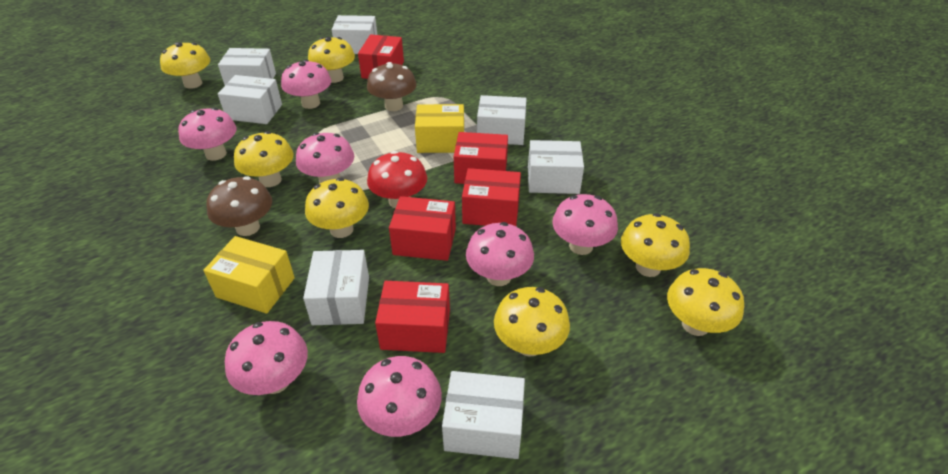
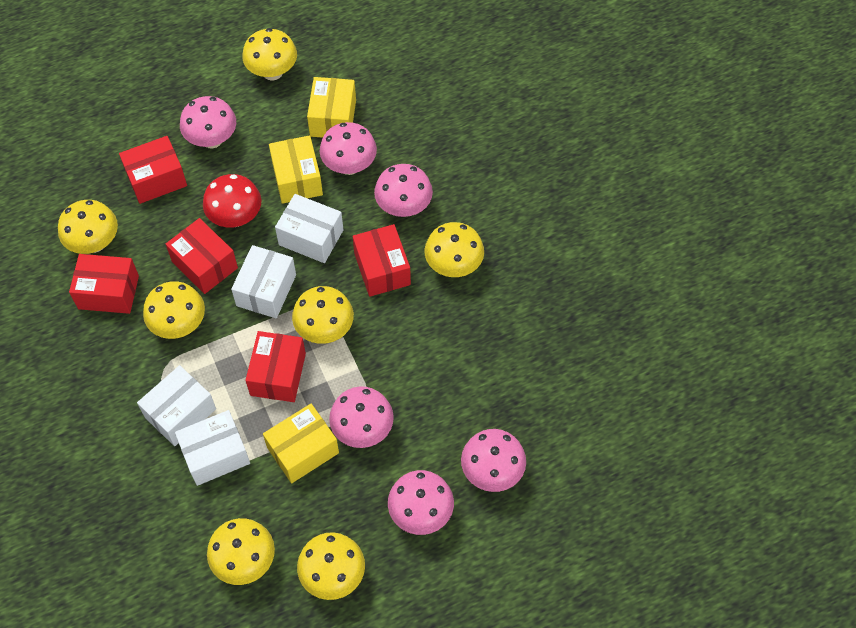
brown mushroom: 2 -> 0
pink mushroom: 7 -> 6
white box: 7 -> 4
yellow box: 2 -> 3

